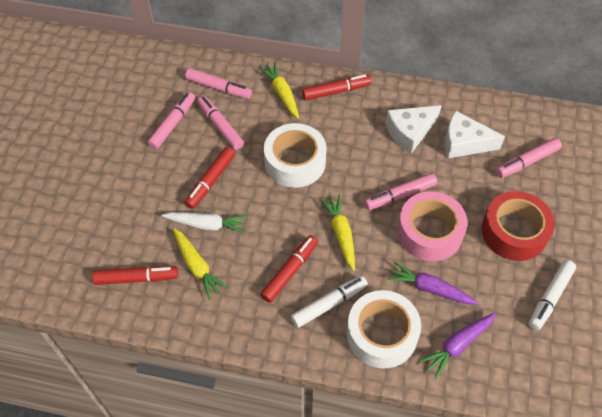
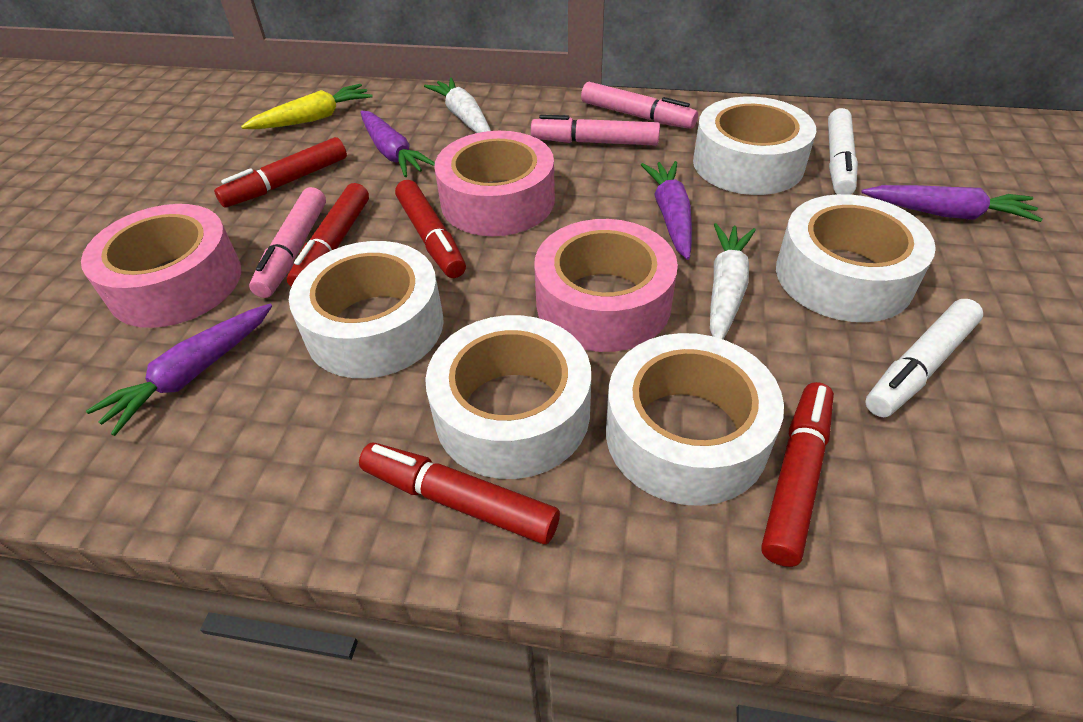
pink marker: 5 -> 3
pink tape: 1 -> 3
purple carrot: 2 -> 4
red marker: 4 -> 5
red tape: 1 -> 0
white carrot: 1 -> 2
white cheese: 2 -> 0
white tape: 2 -> 5
yellow carrot: 3 -> 1

